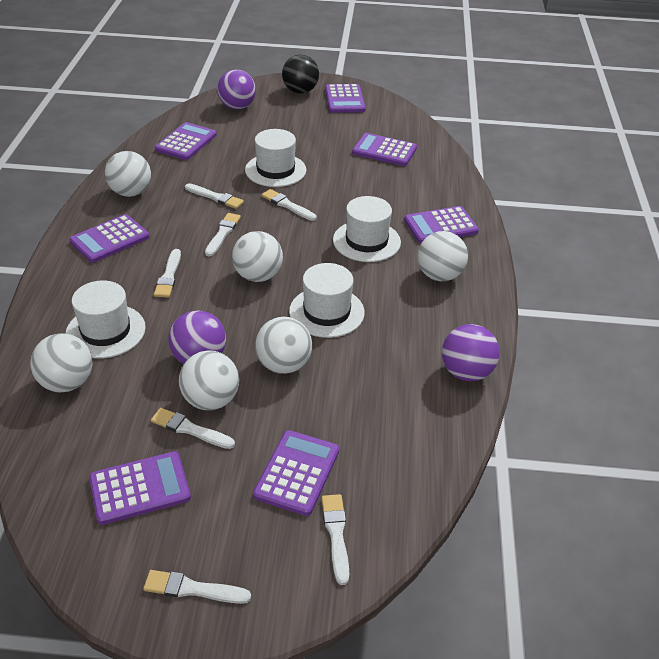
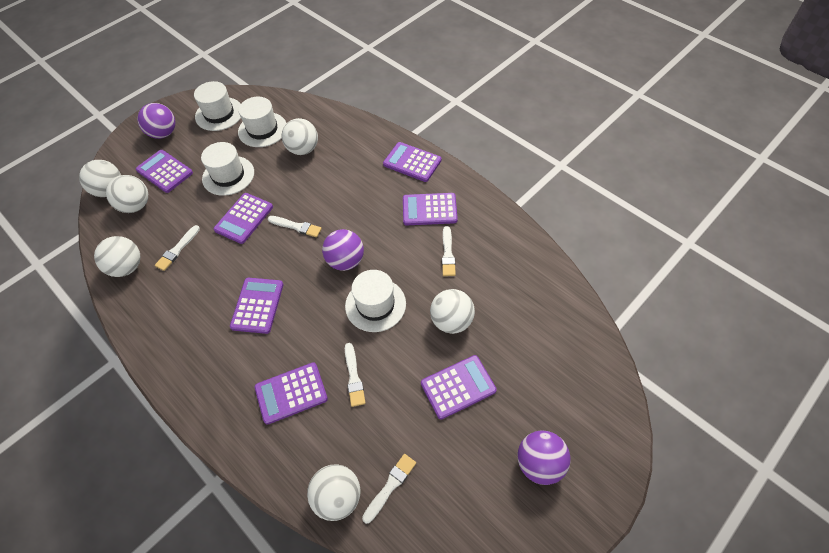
black ball: 1 -> 0
white brush: 7 -> 5

